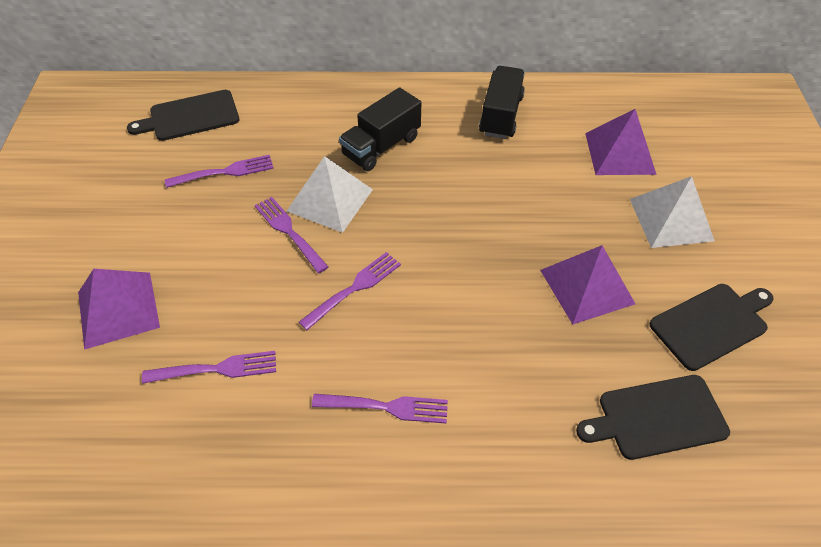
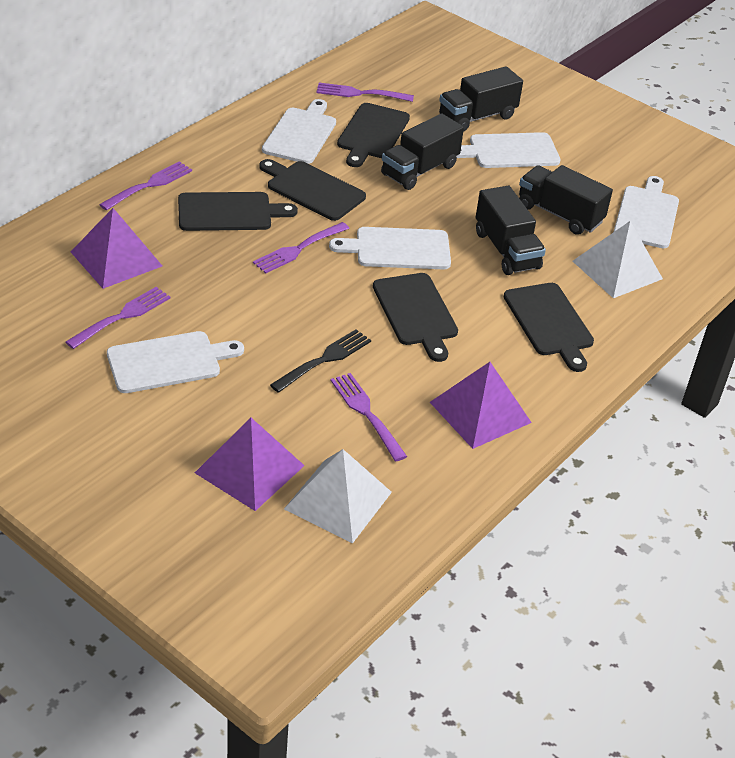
black cutting board: 3 -> 5
black fork: 0 -> 1
black truck: 2 -> 4
white cutting board: 0 -> 5

